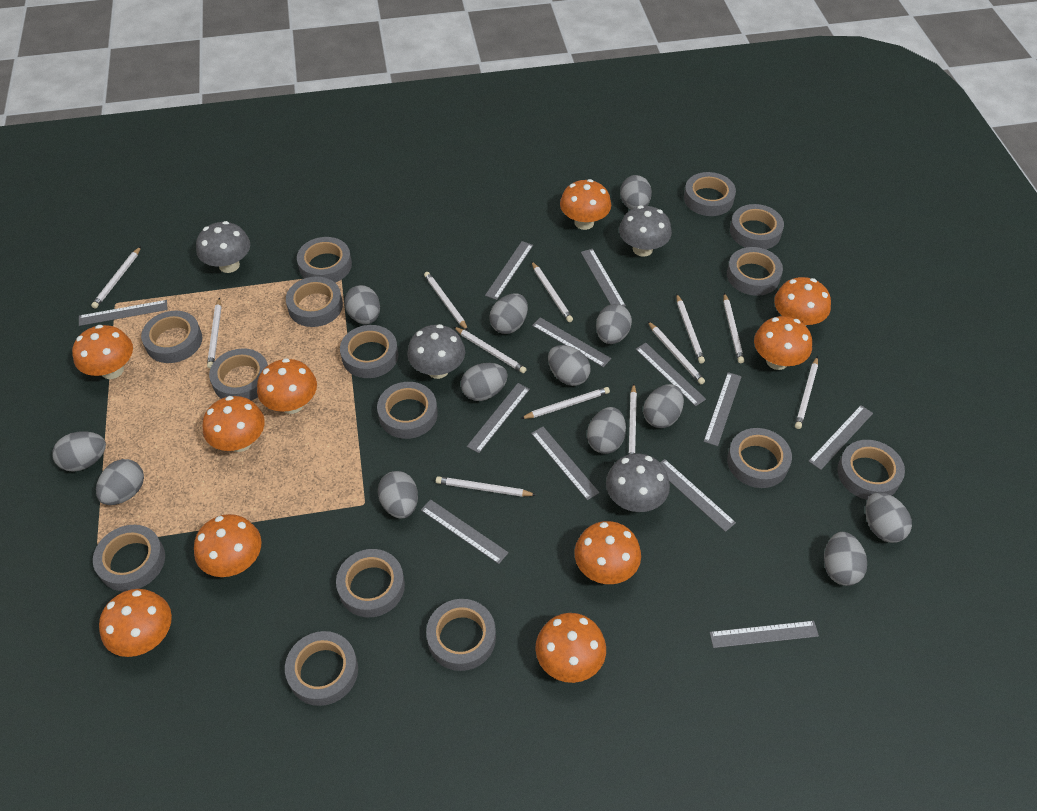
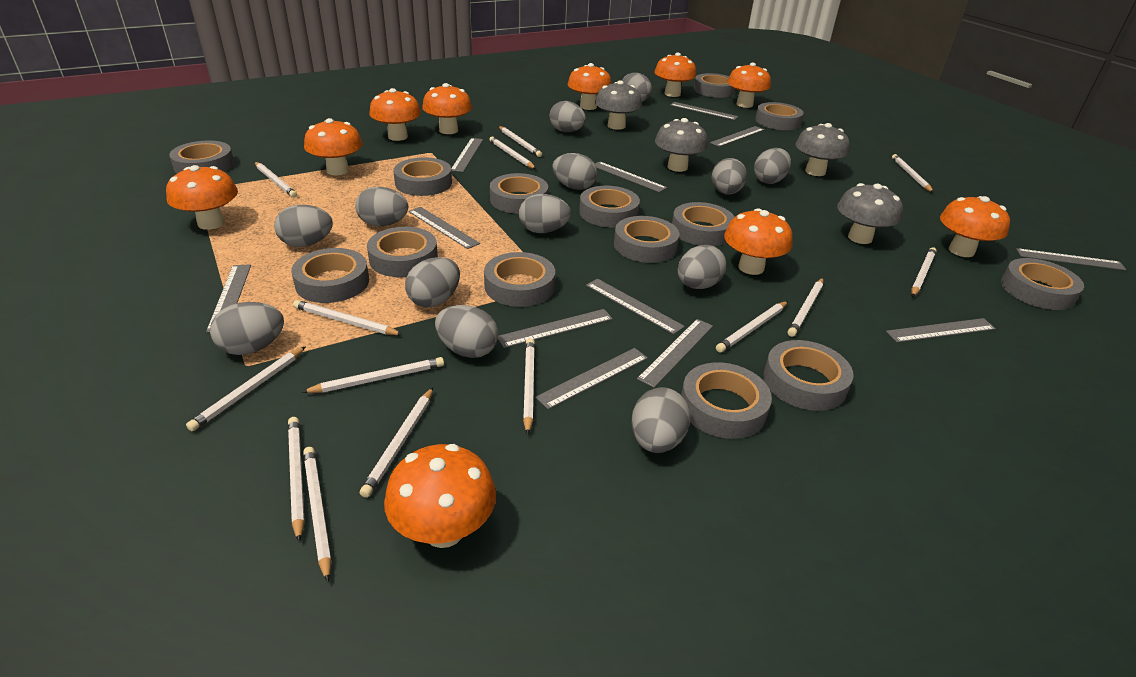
grey tape: 15 -> 14
white pencil: 12 -> 14

